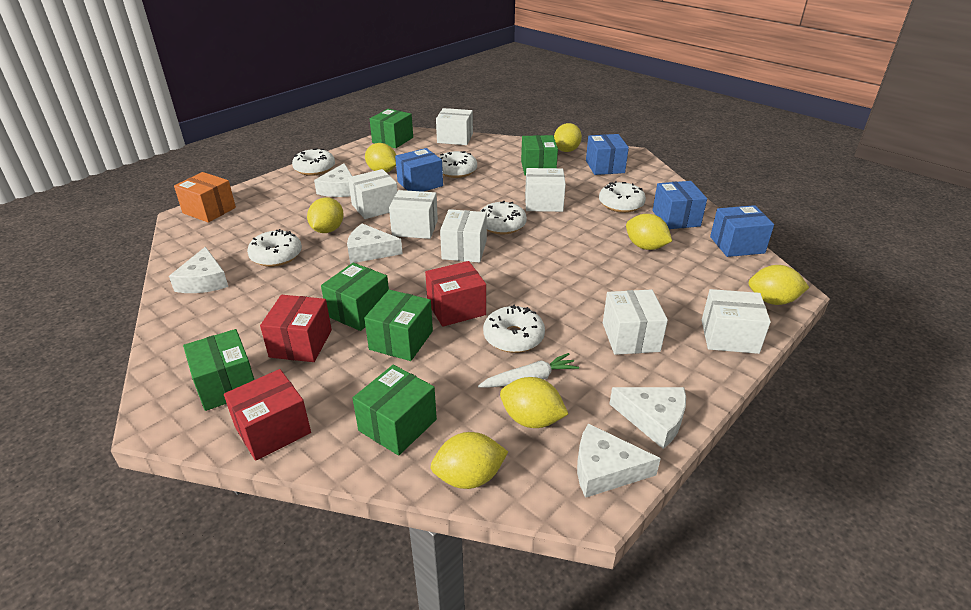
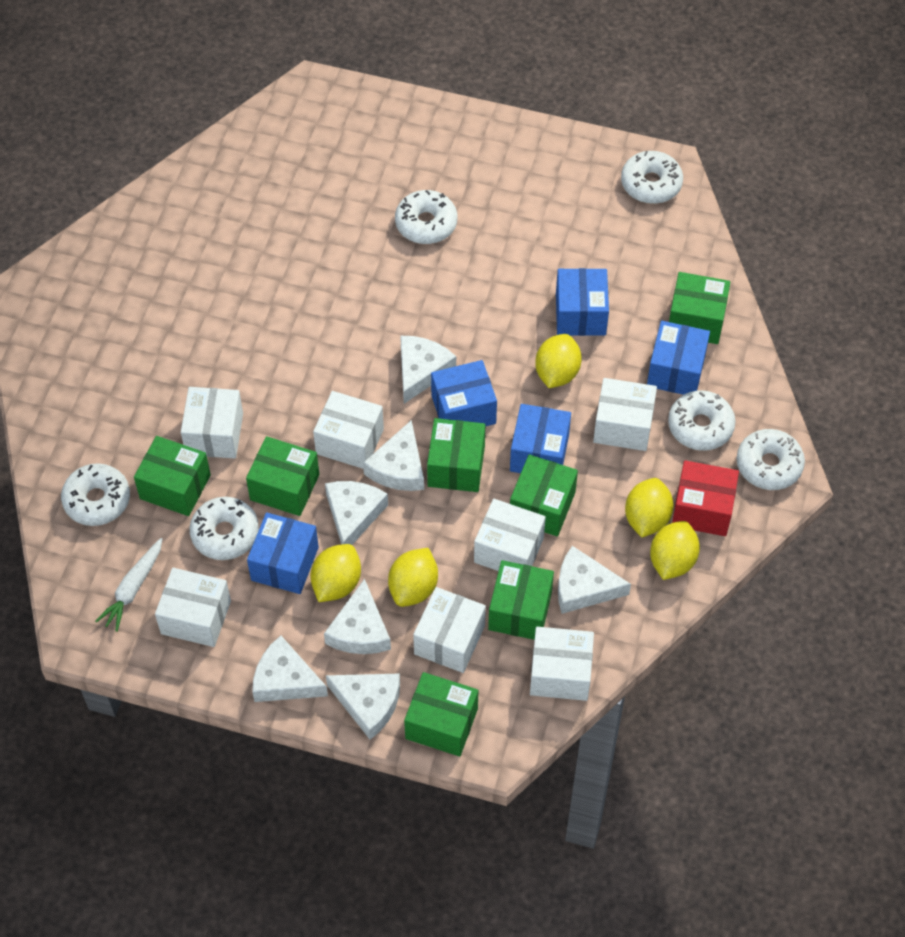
blue box: 4 -> 5
green box: 6 -> 7
orange box: 1 -> 0
red box: 3 -> 1
white cheese: 5 -> 7
yellow lemon: 7 -> 5

